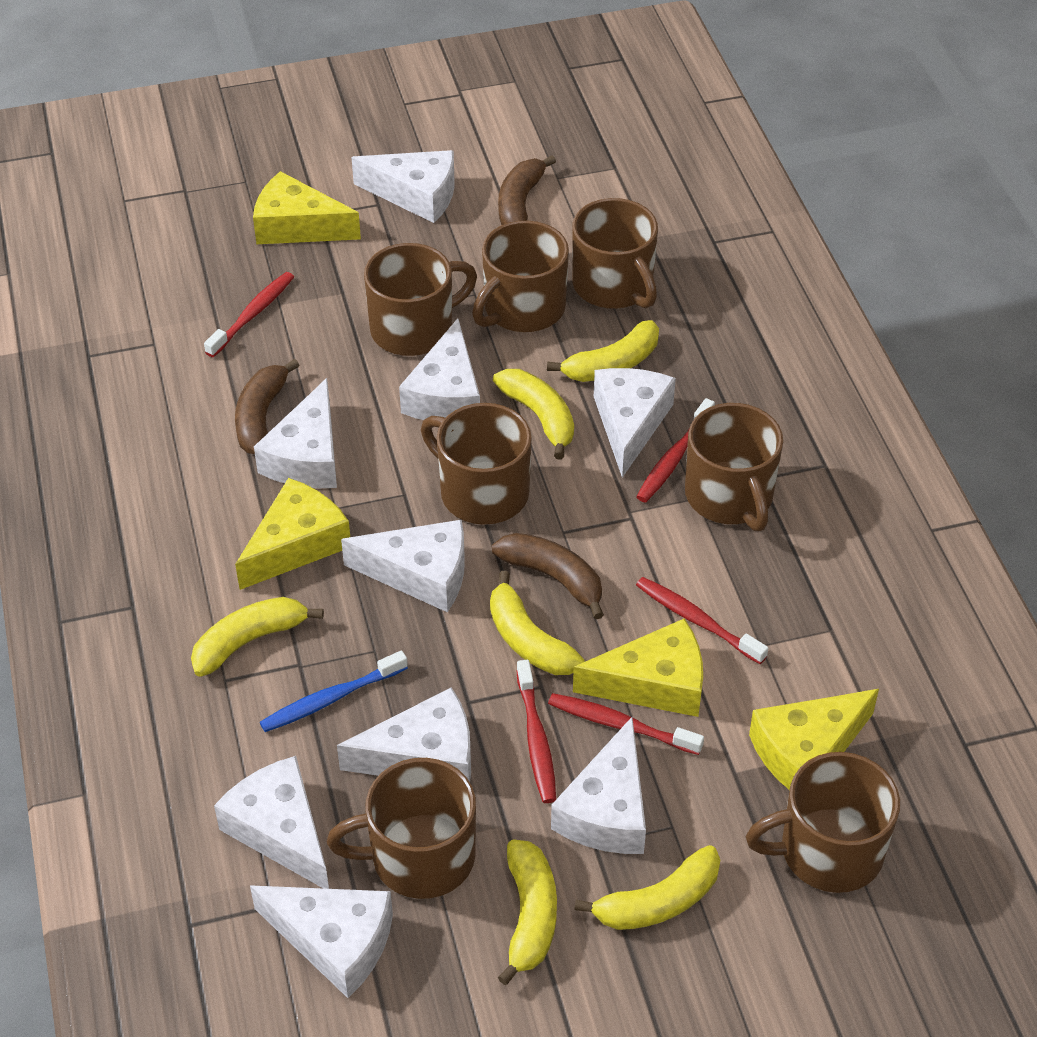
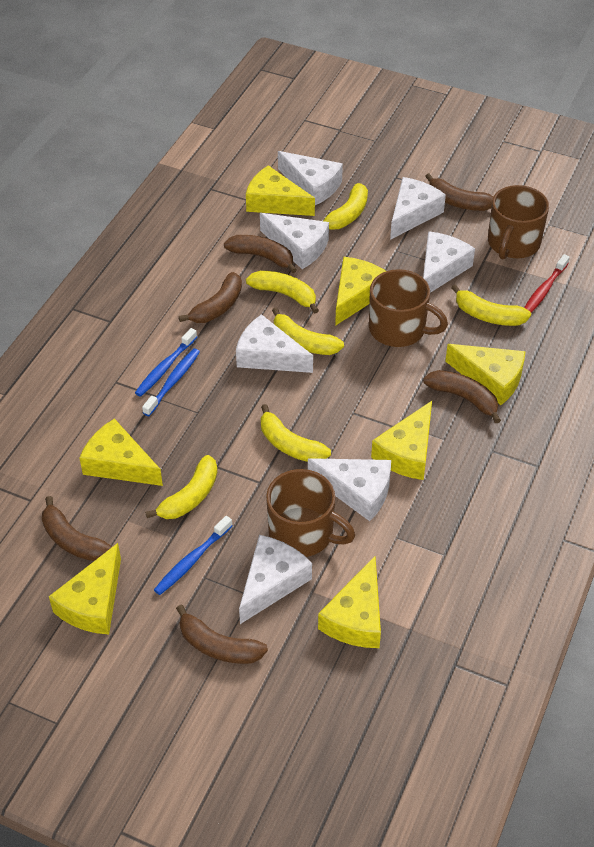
blue toothbrush: 1 -> 3
brown banana: 3 -> 6
brown mug: 7 -> 3
red toothbrush: 5 -> 1
white cheese: 9 -> 7
yellow cheese: 4 -> 7

